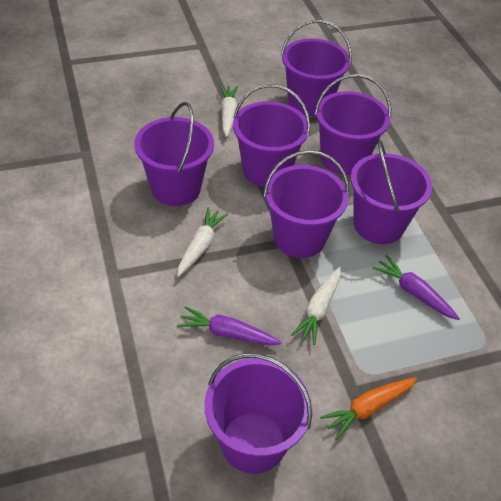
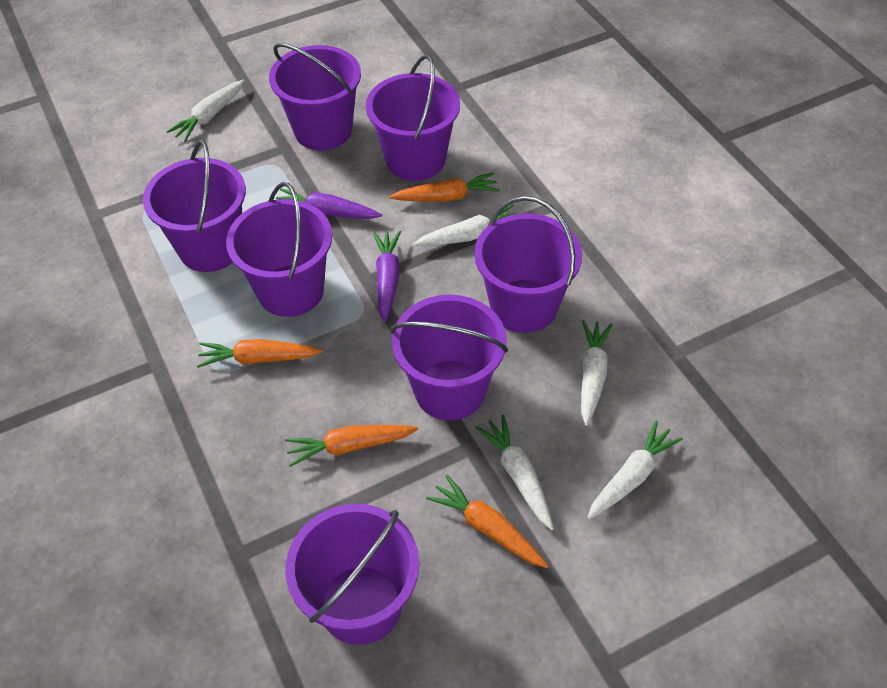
orange carrot: 1 -> 4
white carrot: 3 -> 5

